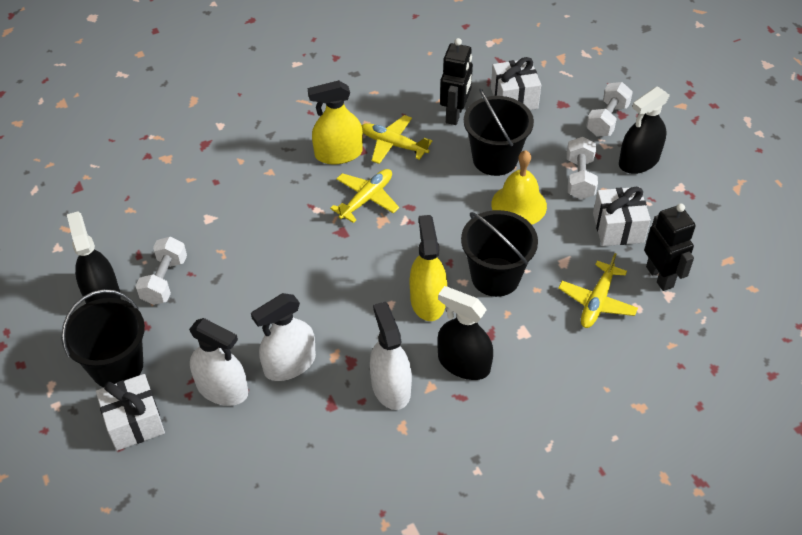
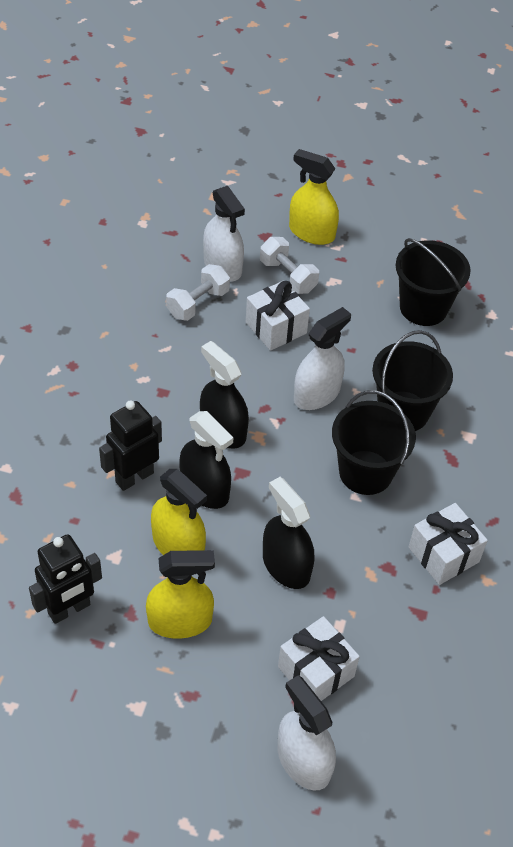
white dumbbell: 3 -> 2
yellow bell: 1 -> 0
yellow plane: 3 -> 0
yellow spray bottle: 2 -> 3

